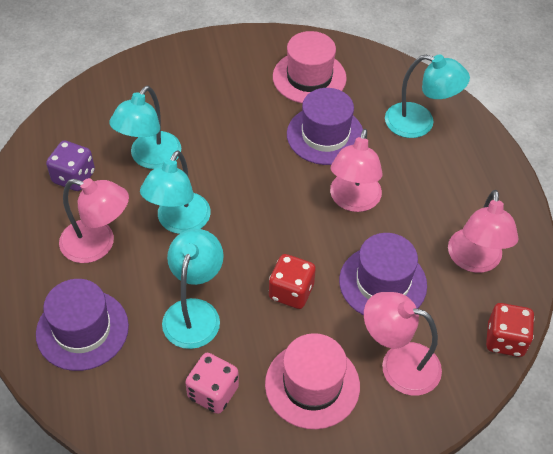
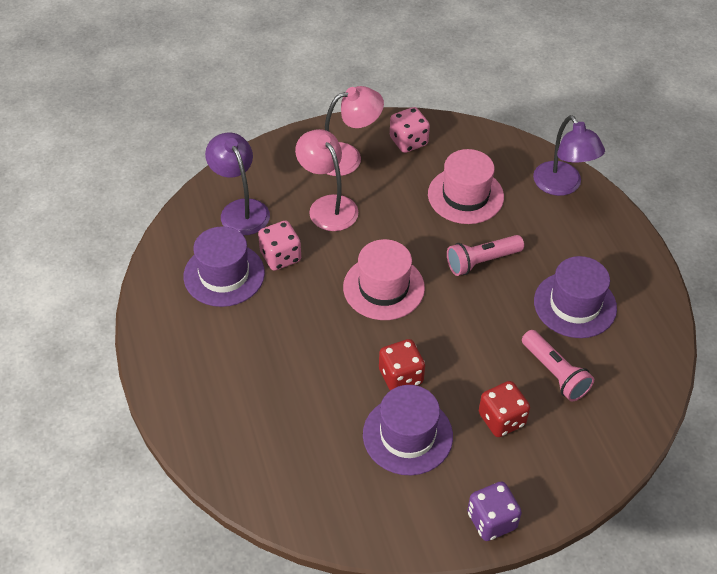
pink dice: 1 -> 2
pink flashlight: 0 -> 2
pink lamp: 4 -> 2
purple lamp: 0 -> 2
turquoise lamp: 4 -> 0

